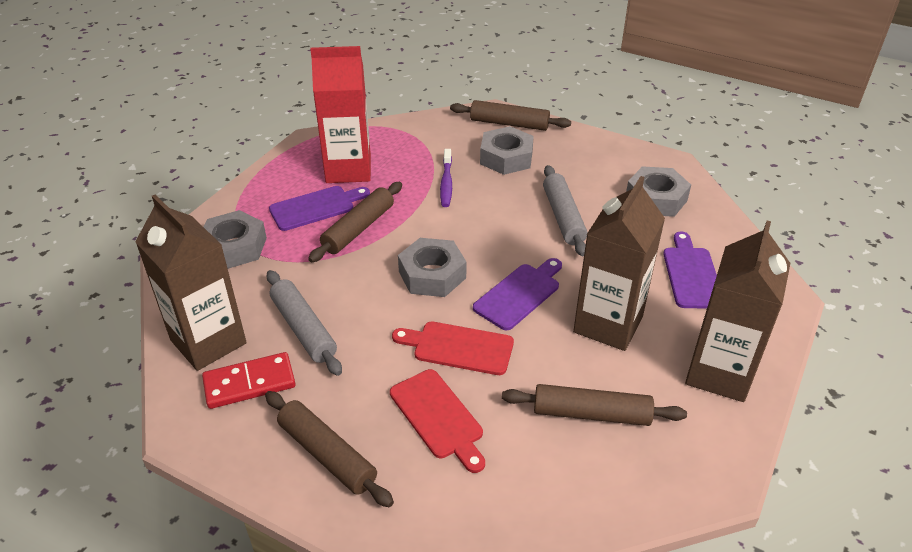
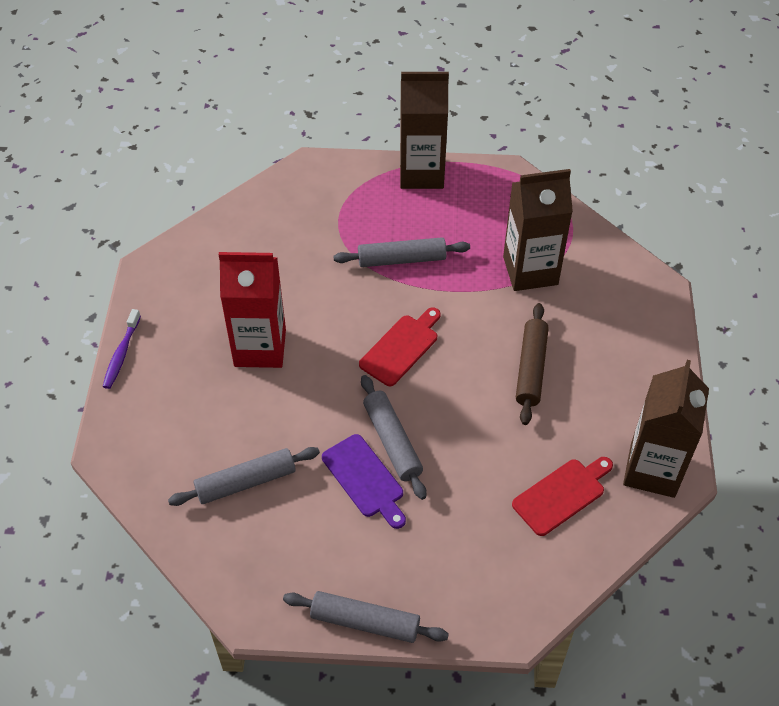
brown rolling pin: 4 -> 1
grey nut: 4 -> 0
grey rolling pin: 2 -> 4
purple cutting board: 3 -> 1
red domino: 1 -> 0

